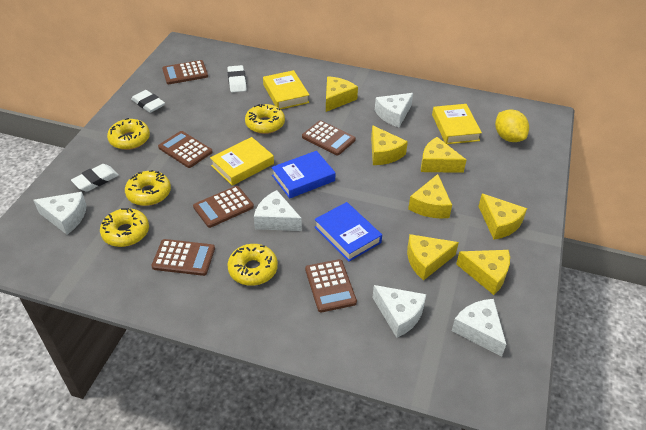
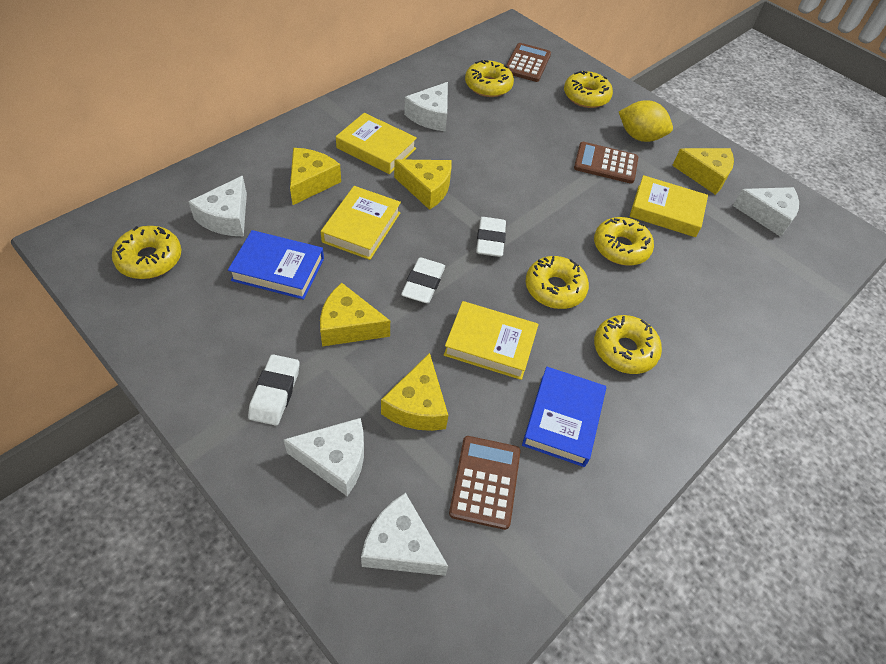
brown calculator: 6 -> 3
yellow book: 3 -> 4
yellow cheese: 7 -> 5
yellow donut: 5 -> 6

